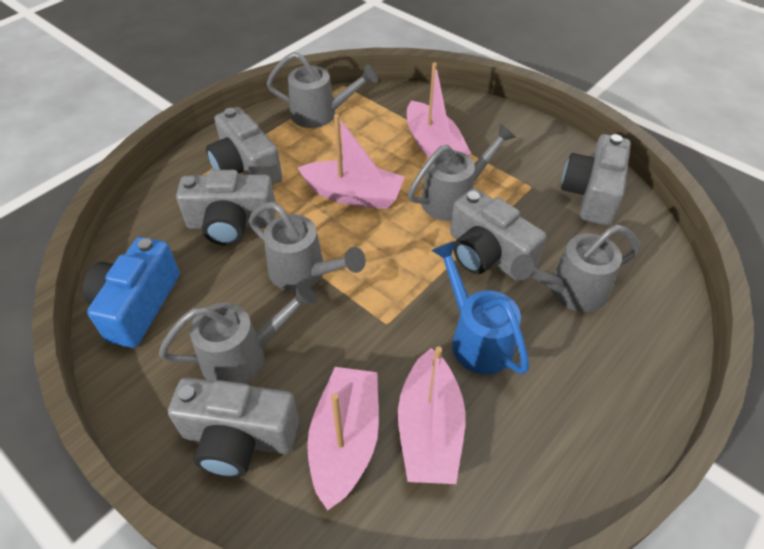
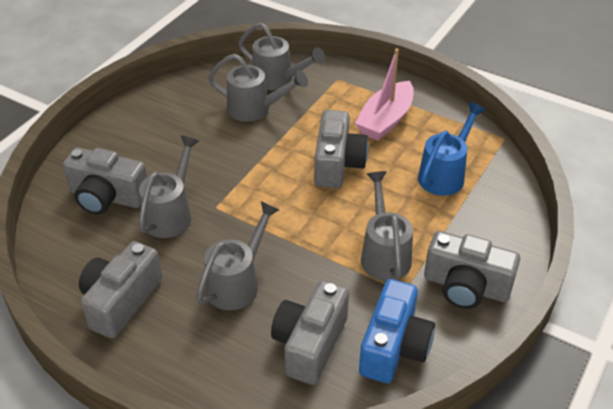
pink boat: 4 -> 1

